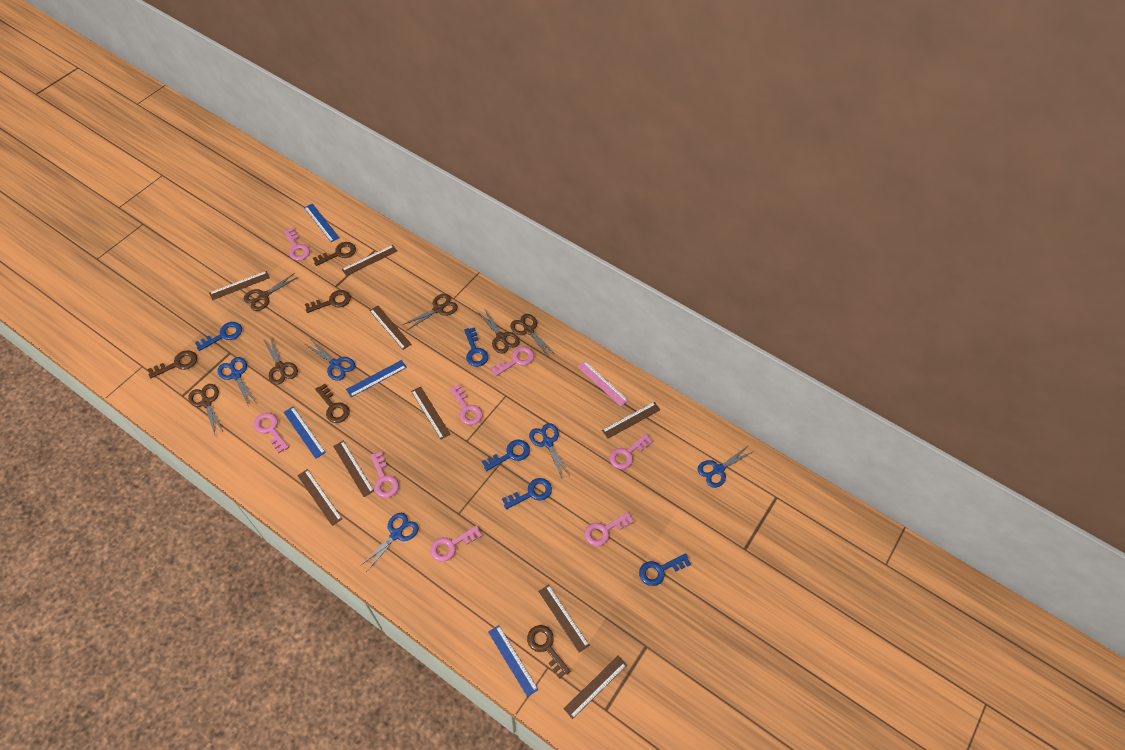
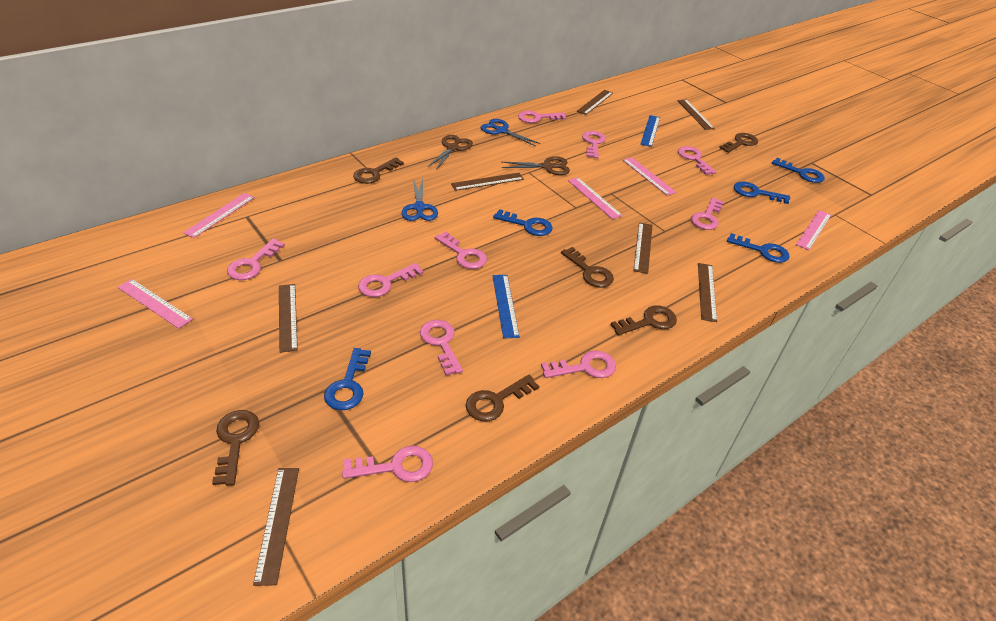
blue ruler: 4 -> 2
blue scissors: 5 -> 2
brown key: 5 -> 6
brown ruler: 9 -> 7
brown scissors: 6 -> 2
pink key: 8 -> 10
pink ruler: 1 -> 5

